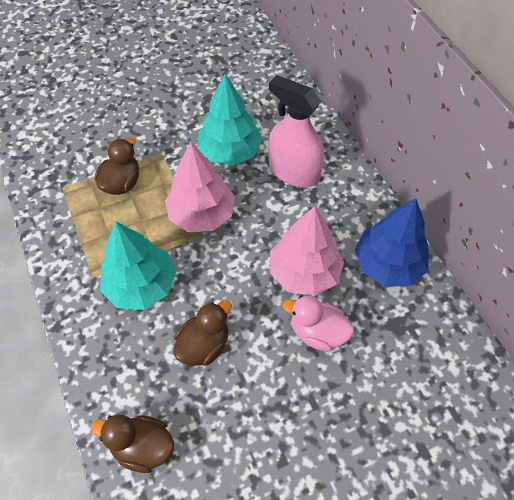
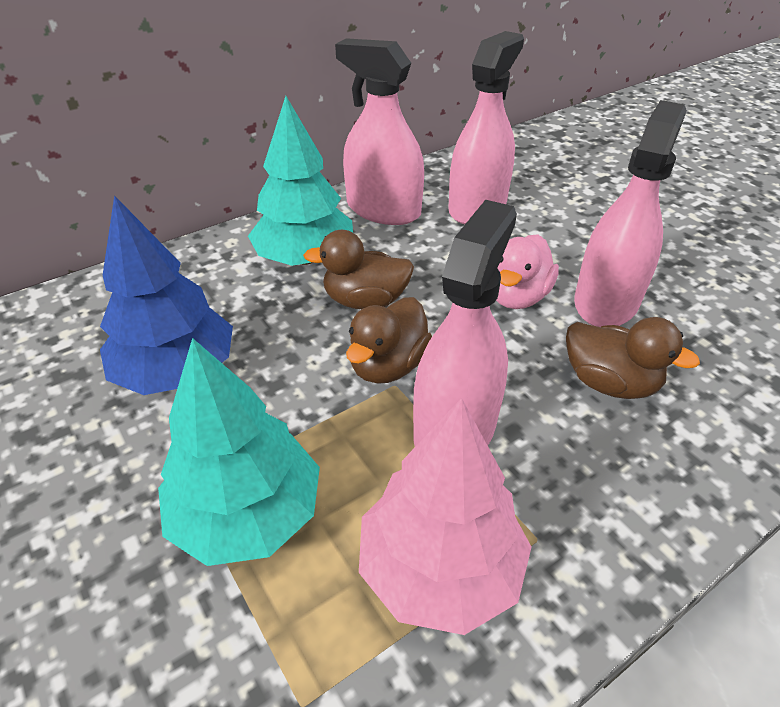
pink spray bottle: 1 -> 4
pink tree: 2 -> 1

